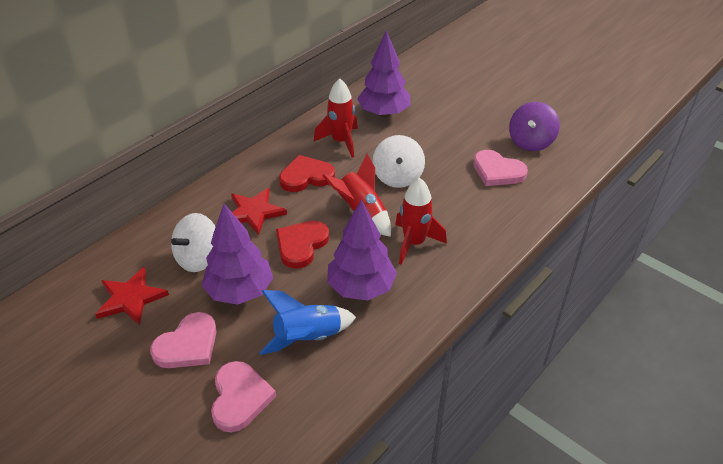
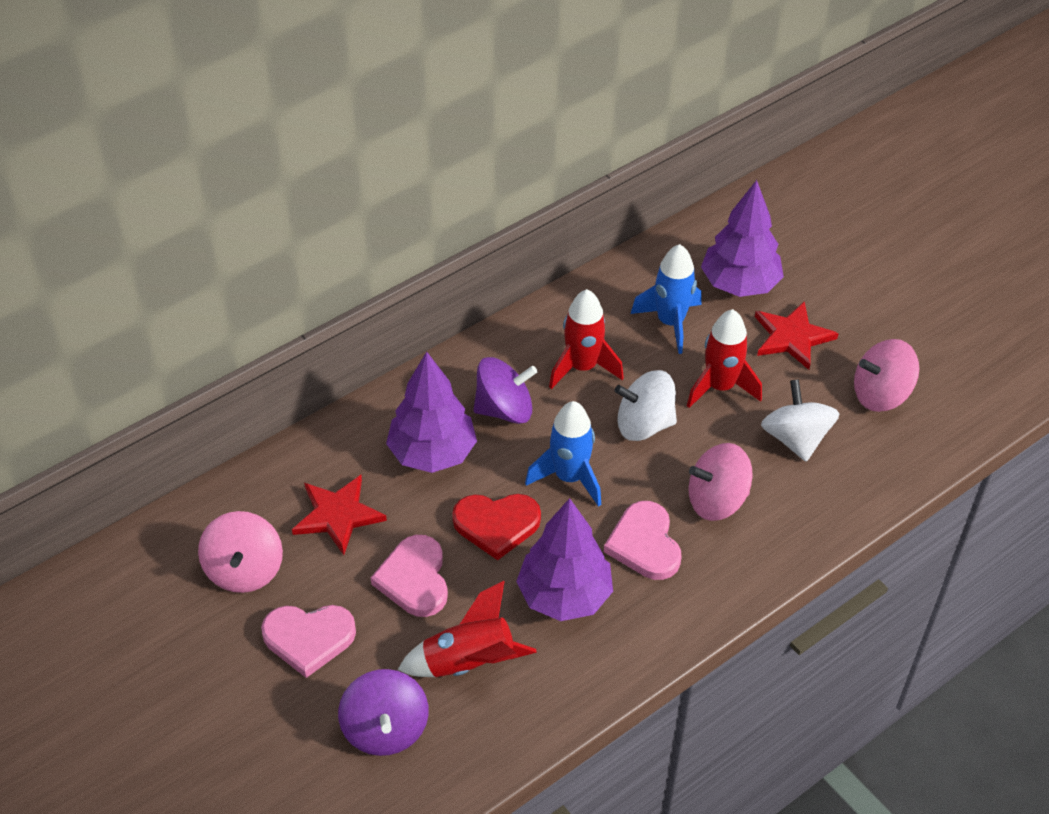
blue rocket: 1 -> 2
pink spinning top: 0 -> 3
purple spinning top: 1 -> 2
red heart: 2 -> 1

